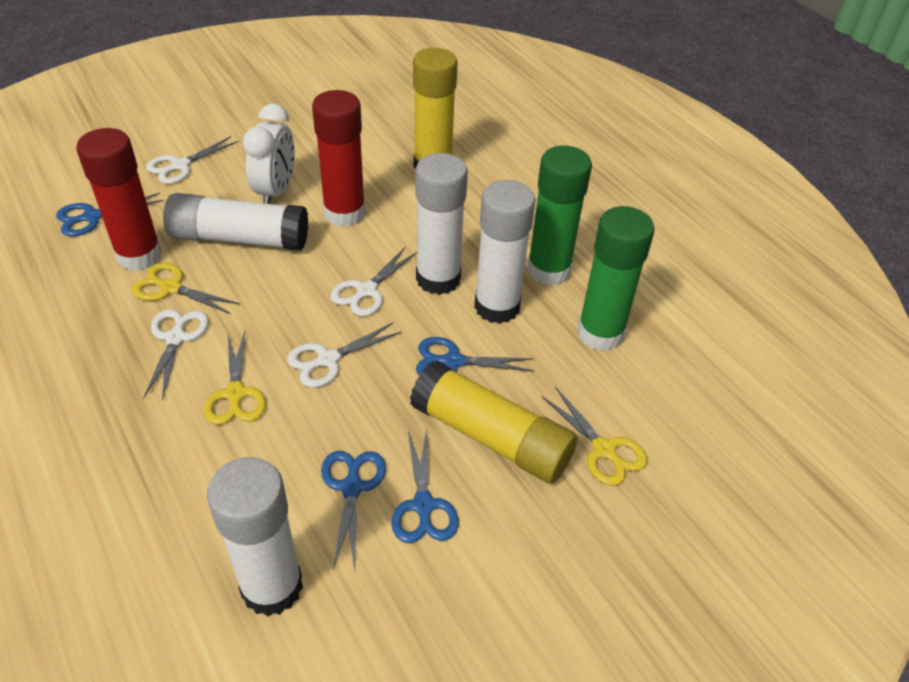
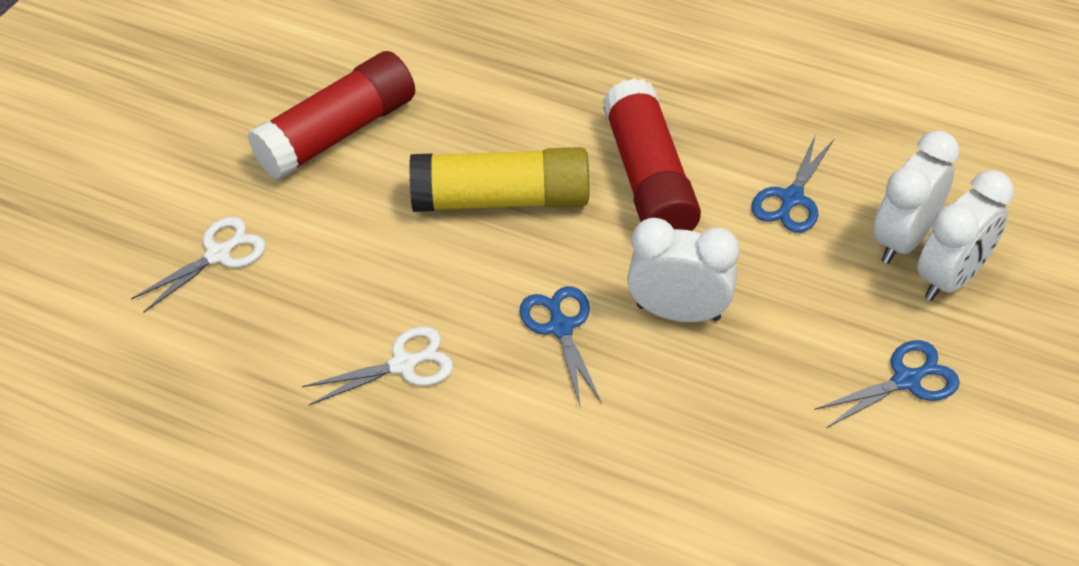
blue scissors: 4 -> 3
green glue stick: 2 -> 0
white clock: 1 -> 3
white glue stick: 4 -> 0
white scissors: 4 -> 2
yellow glue stick: 2 -> 1
yellow scissors: 3 -> 0

